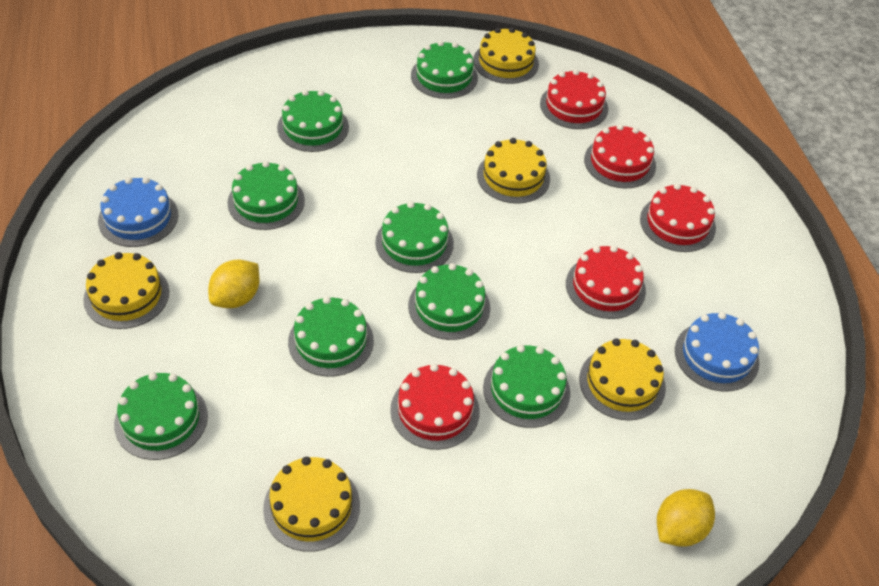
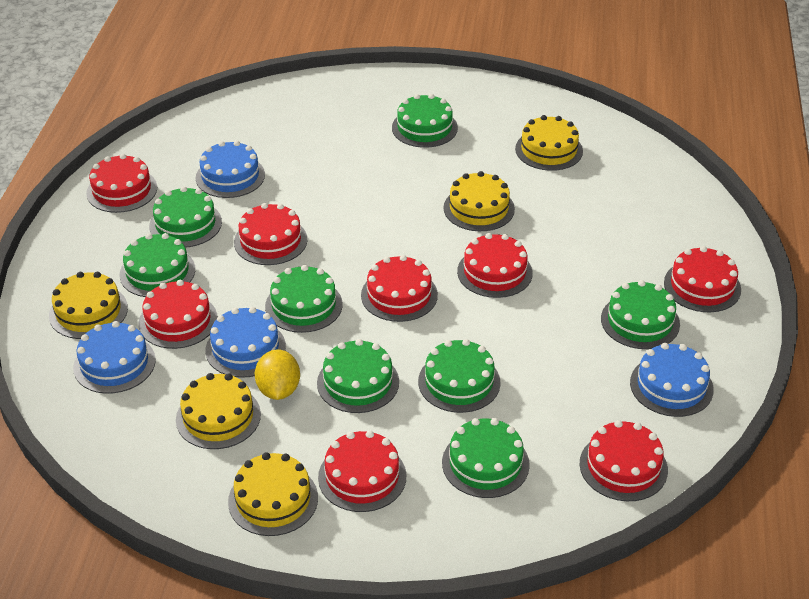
blue cake: 2 -> 4
red cake: 5 -> 8
yellow lemon: 2 -> 1

